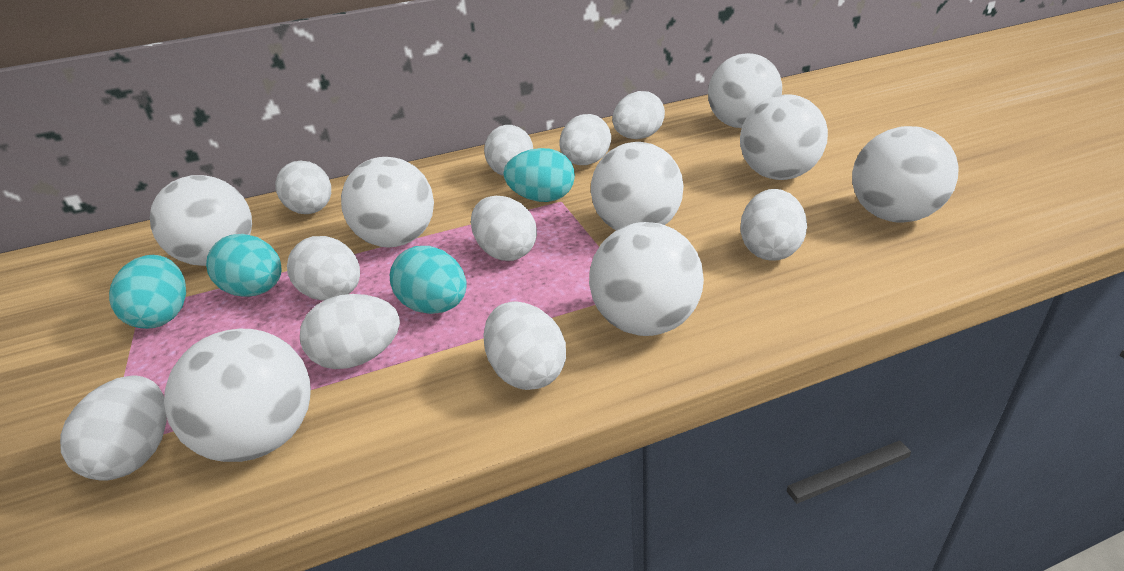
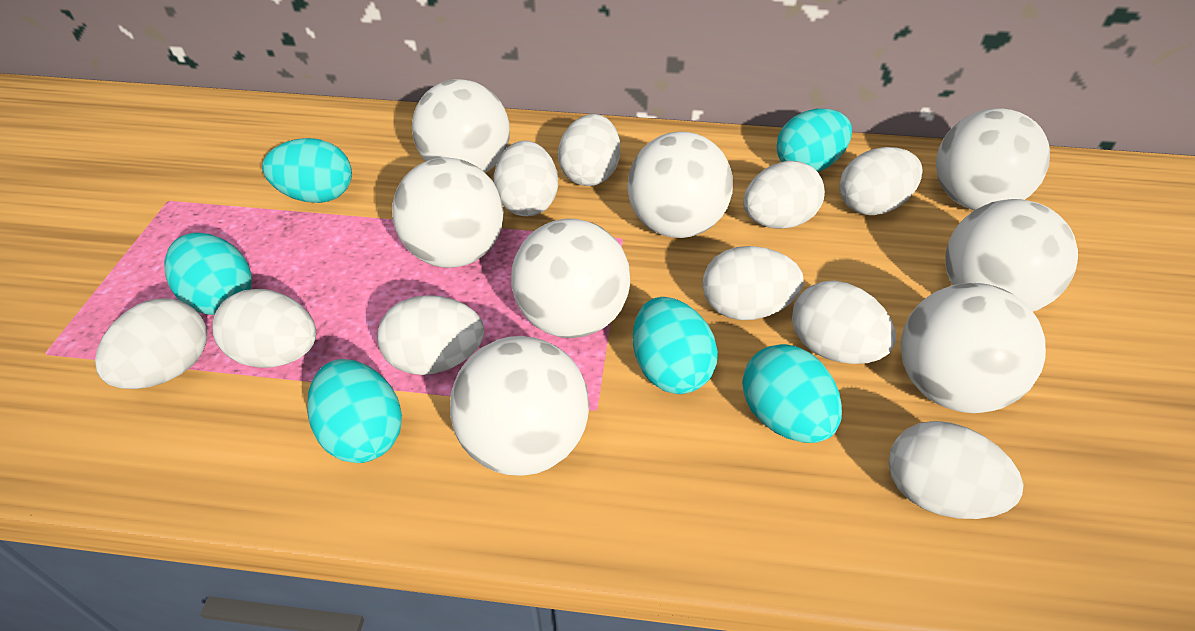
turquoise egg: 4 -> 6

